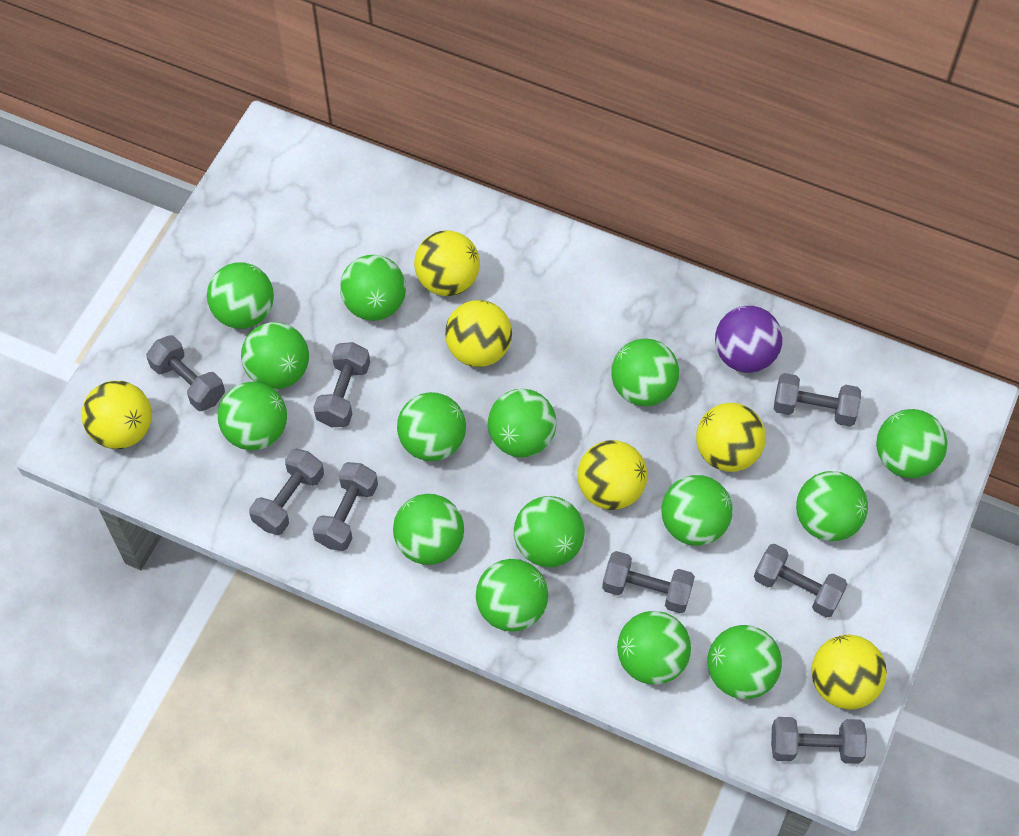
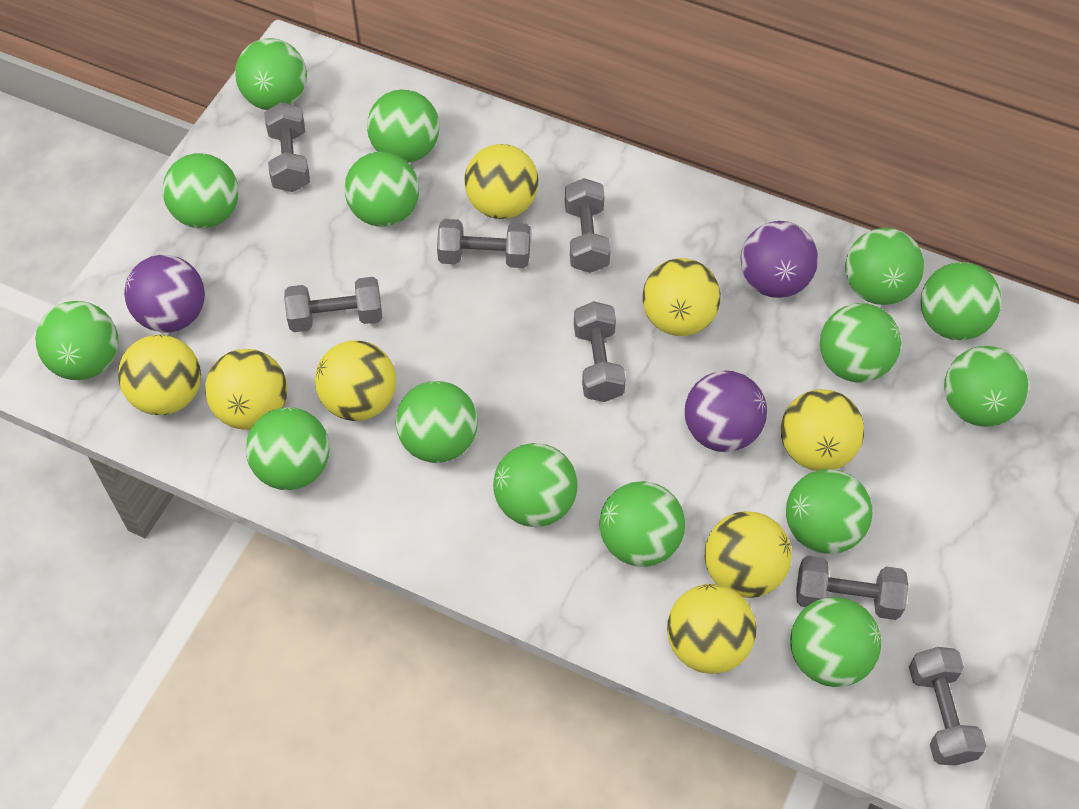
grey dumbbell: 8 -> 7
purple ball: 1 -> 3
yellow ball: 6 -> 8

